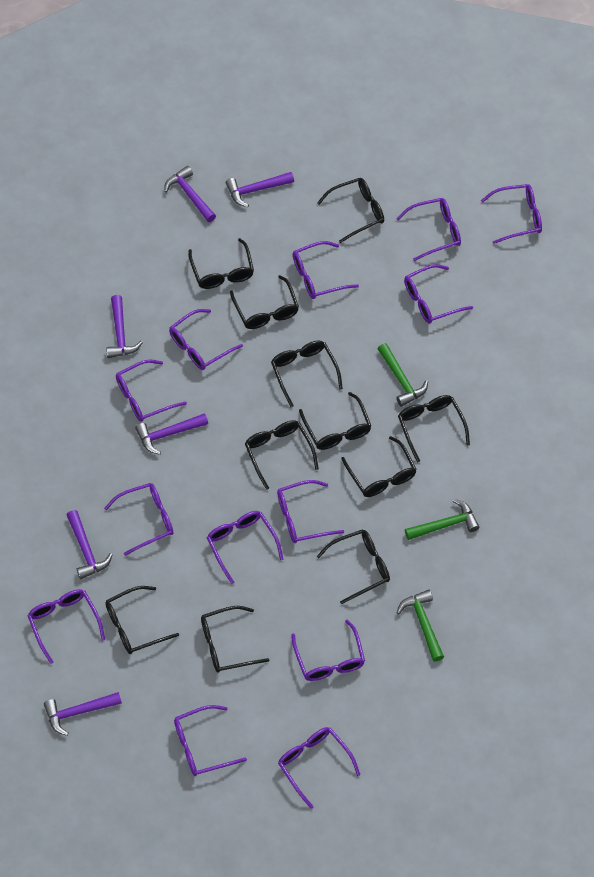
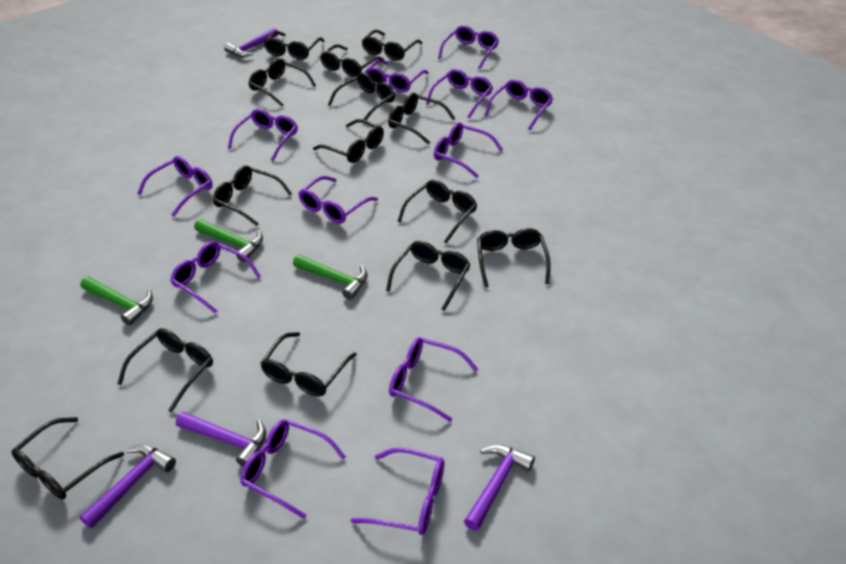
black glasses: 11 -> 14
purple glasses: 13 -> 12
purple hammer: 6 -> 4

